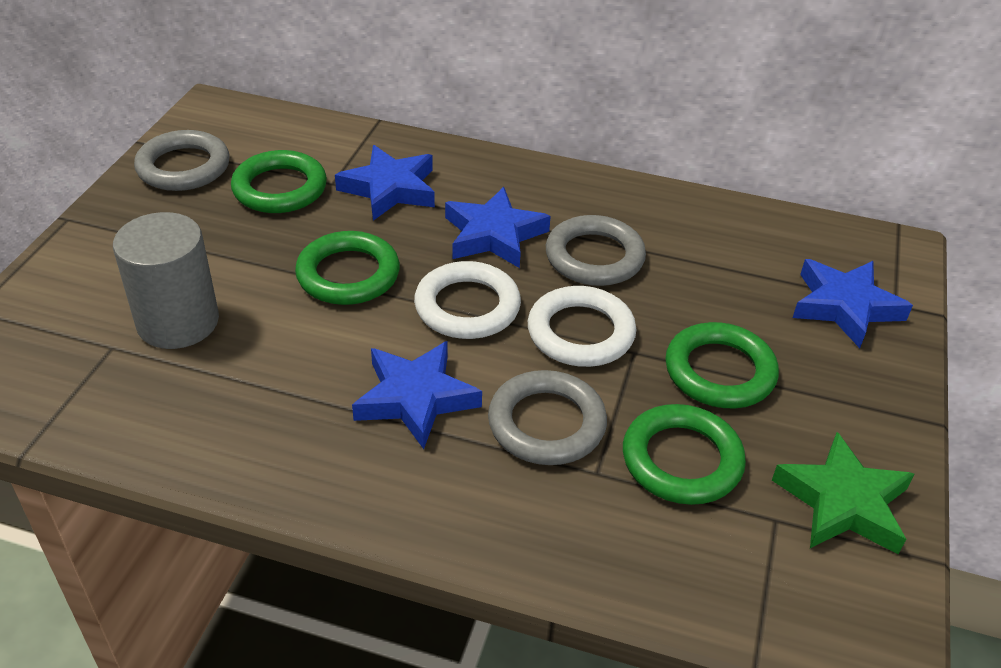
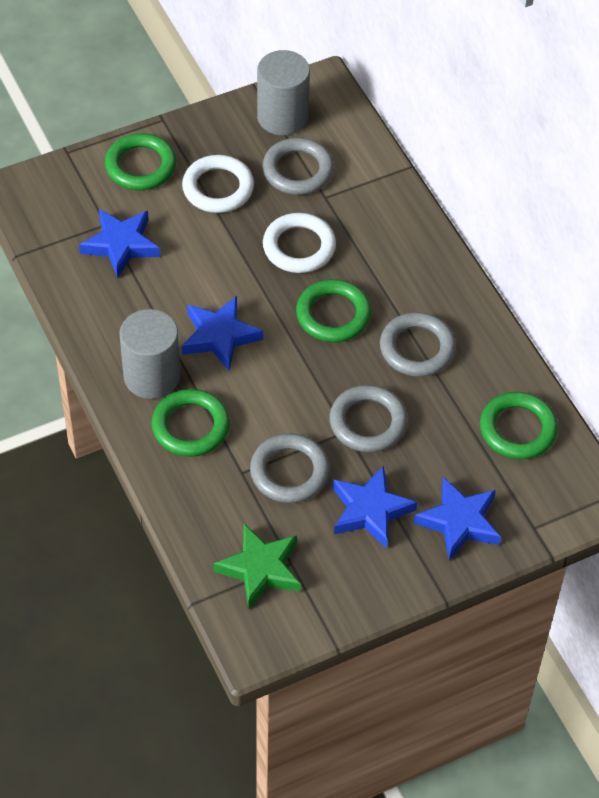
grey cylinder: 1 -> 2
grey ring: 3 -> 4

